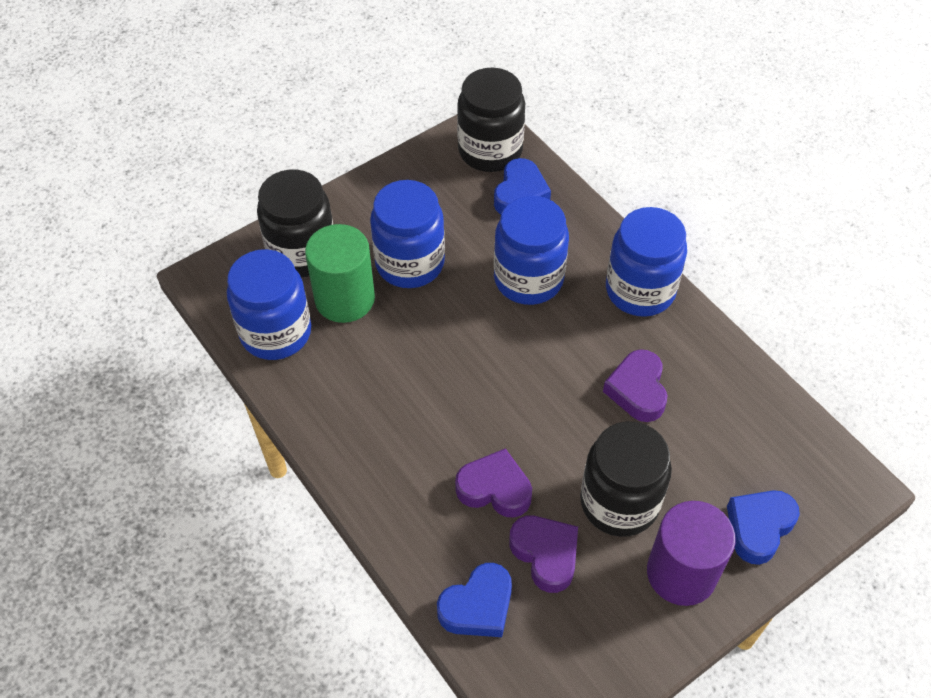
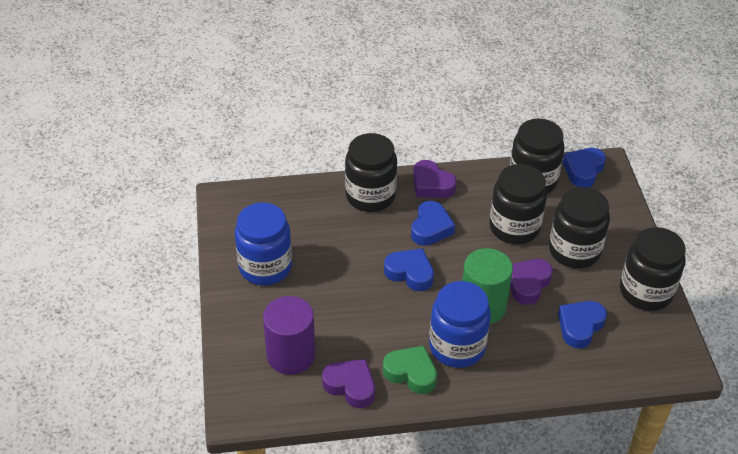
black jar: 3 -> 5
blue heart: 3 -> 4
blue jar: 4 -> 2
green heart: 0 -> 1

